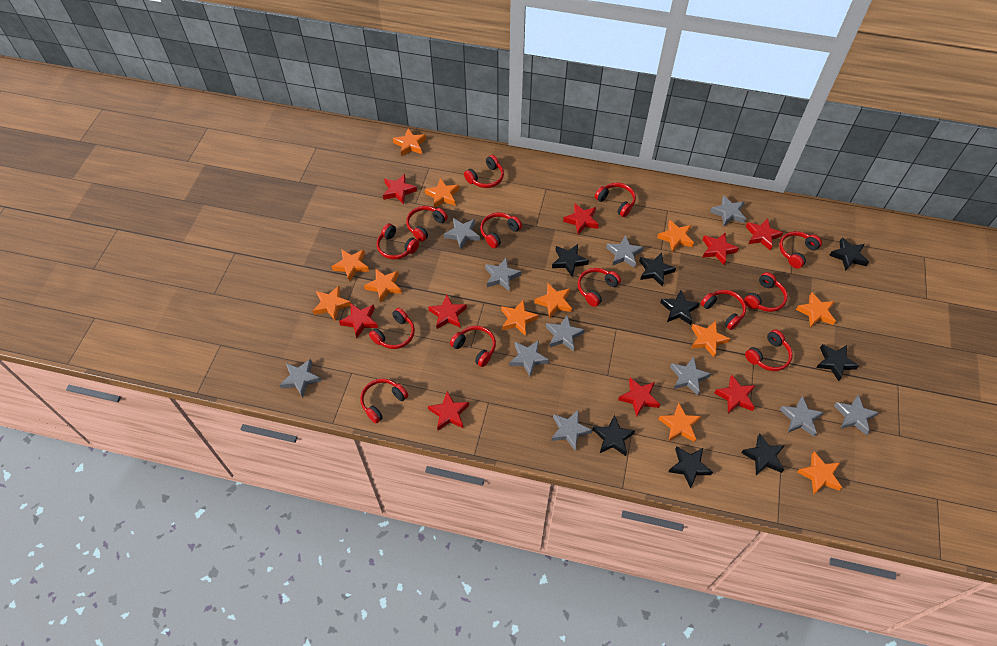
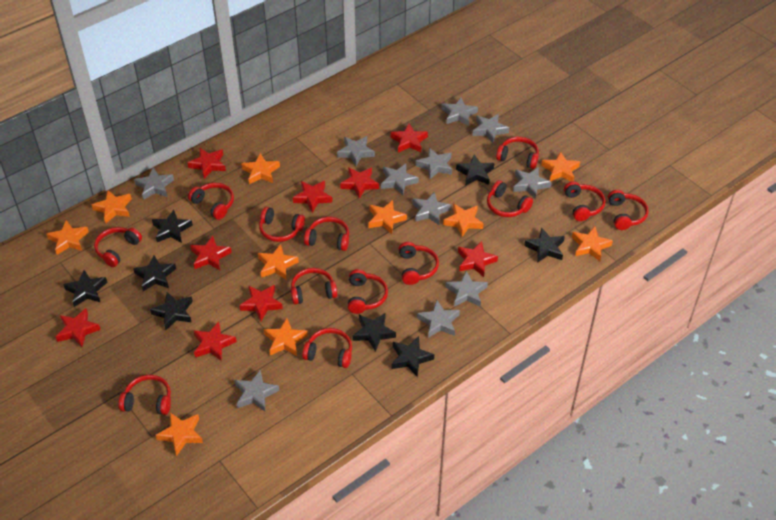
orange star: 12 -> 10

